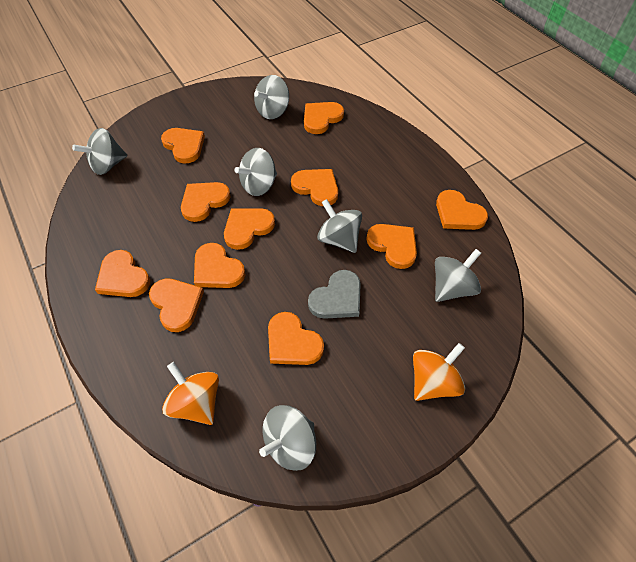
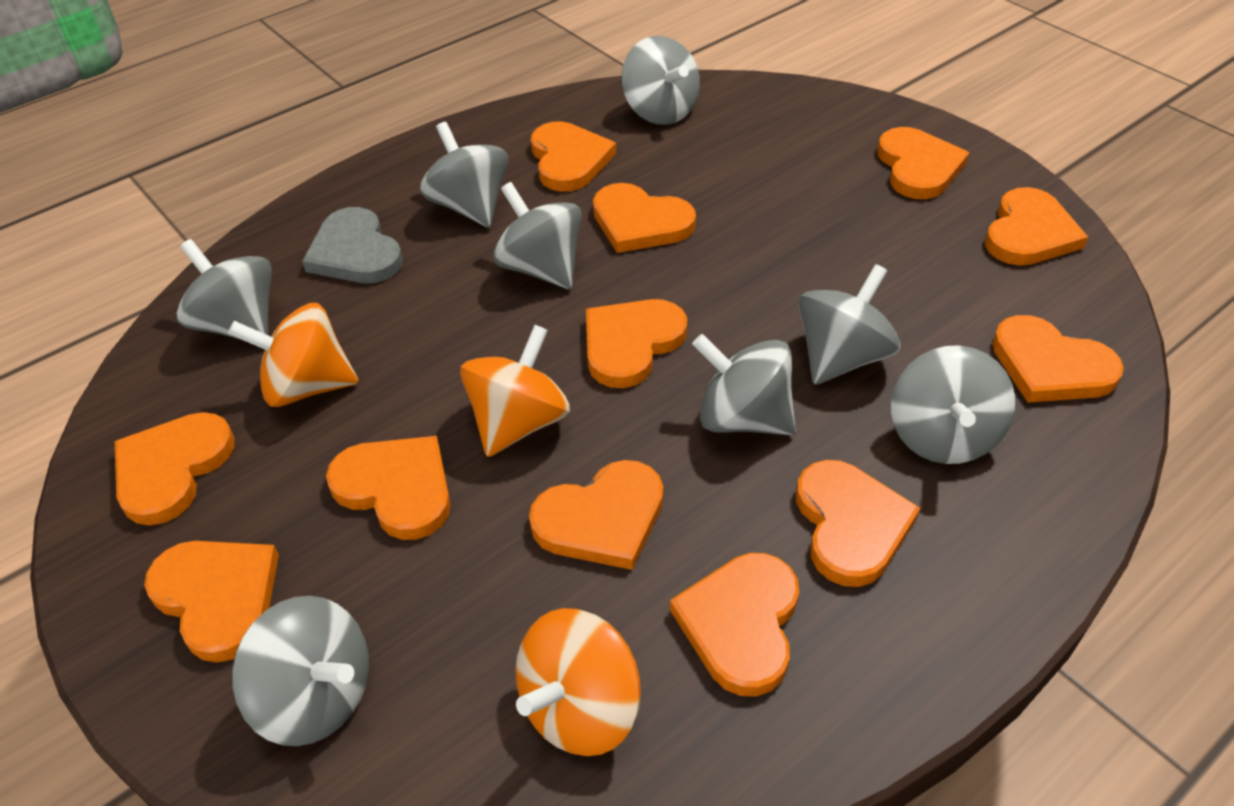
grey spinning top: 6 -> 8
orange heart: 11 -> 12
orange spinning top: 2 -> 3

